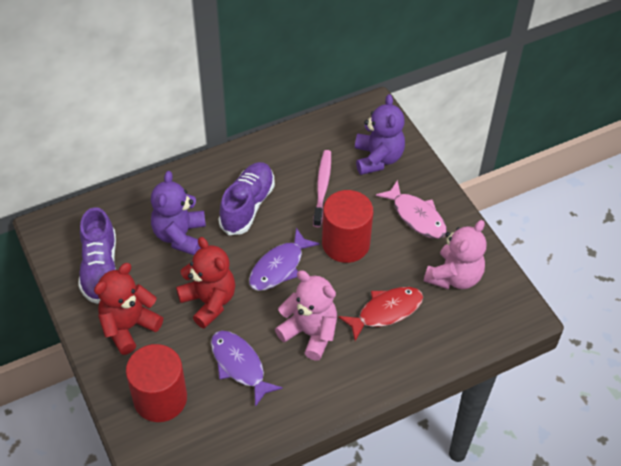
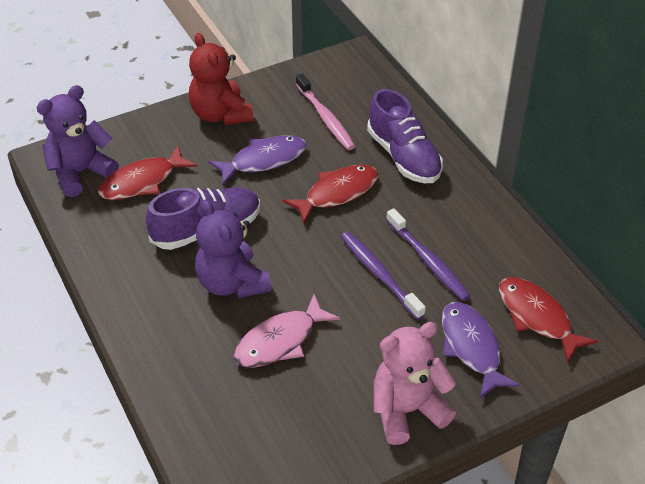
pink teddy bear: 2 -> 1
purple toothbrush: 0 -> 2
red cylinder: 2 -> 0
red fish: 1 -> 3
red teddy bear: 2 -> 1

